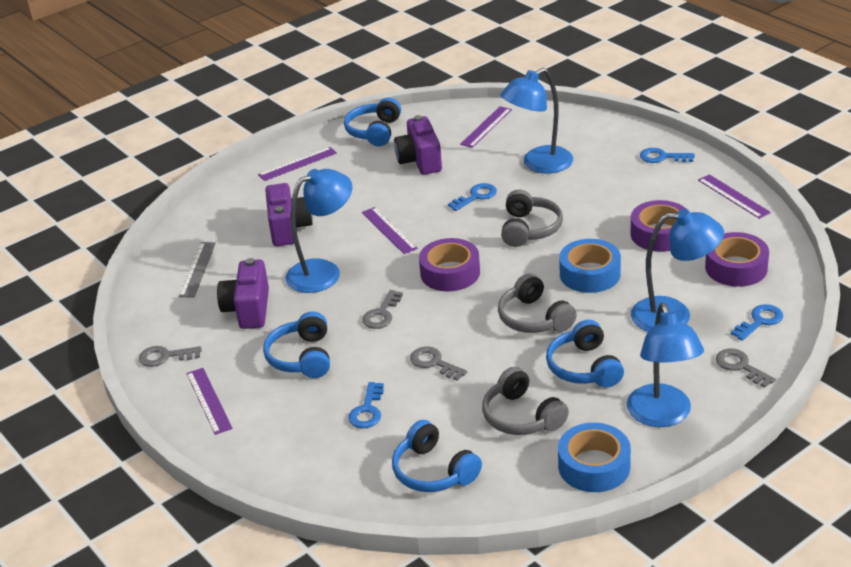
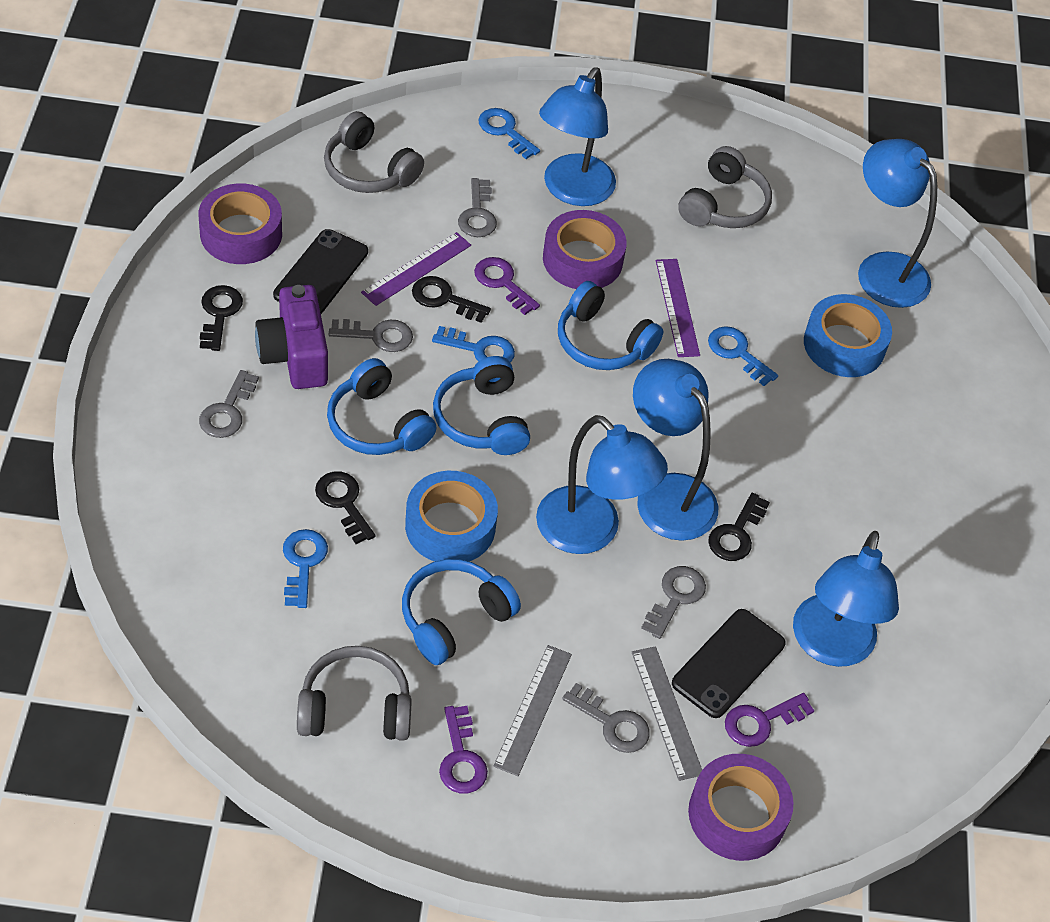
black key: 0 -> 4
black phone: 0 -> 2
blue lamp: 4 -> 5
grey key: 4 -> 5
grey ruler: 1 -> 2
purple camera: 3 -> 1
purple key: 0 -> 3
purple ruler: 5 -> 2

